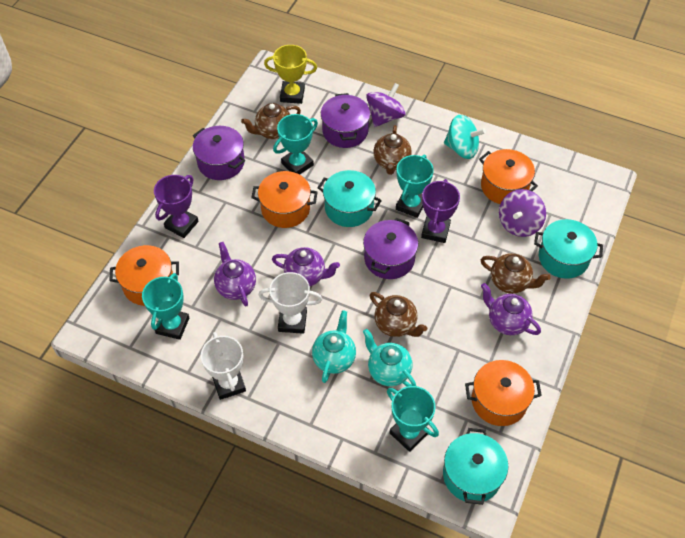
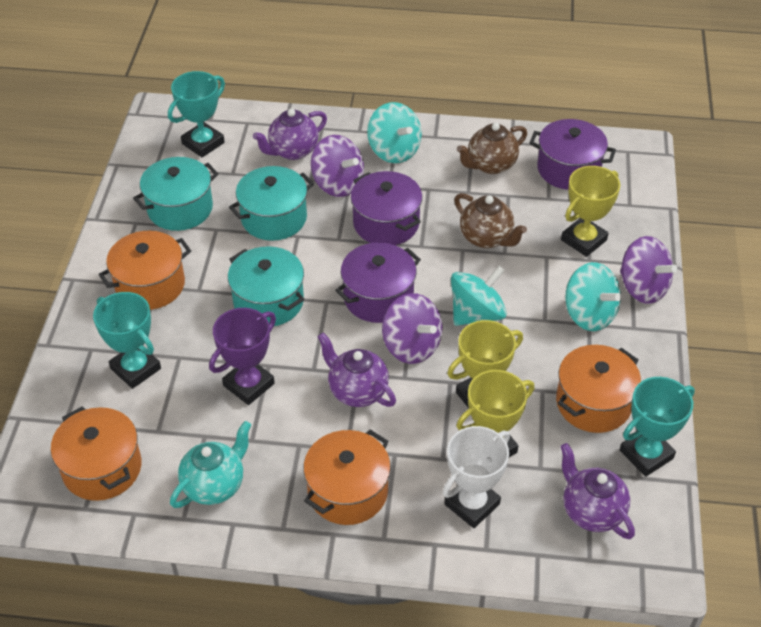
brown teapot: 4 -> 2
purple spinning top: 2 -> 3
purple trophy: 2 -> 1
turquoise spinning top: 1 -> 3
turquoise teapot: 2 -> 1
turquoise trophy: 4 -> 3
white trophy: 2 -> 1
yellow trophy: 1 -> 3

